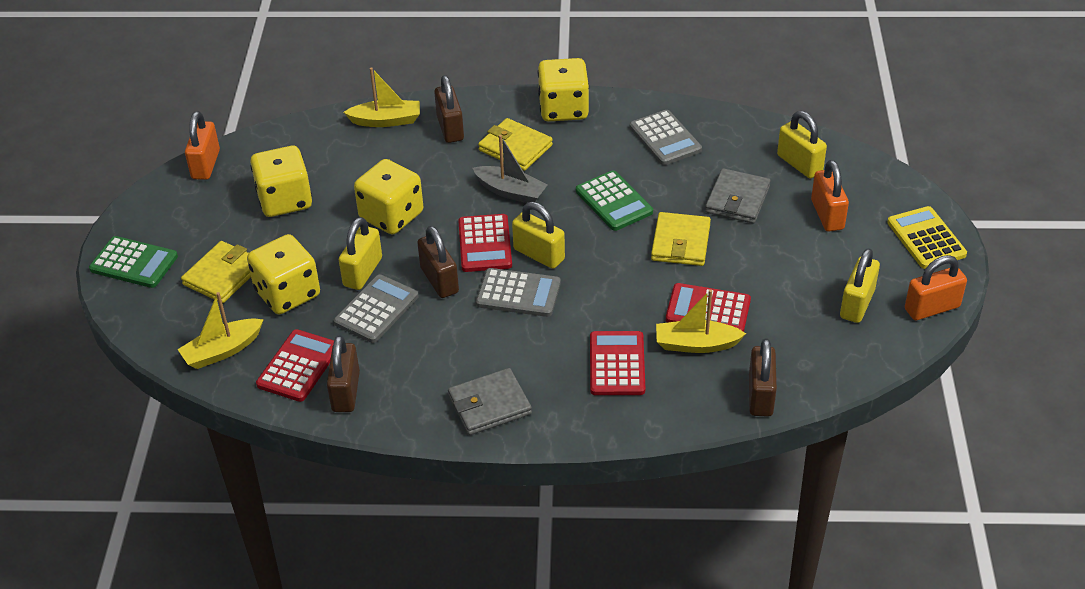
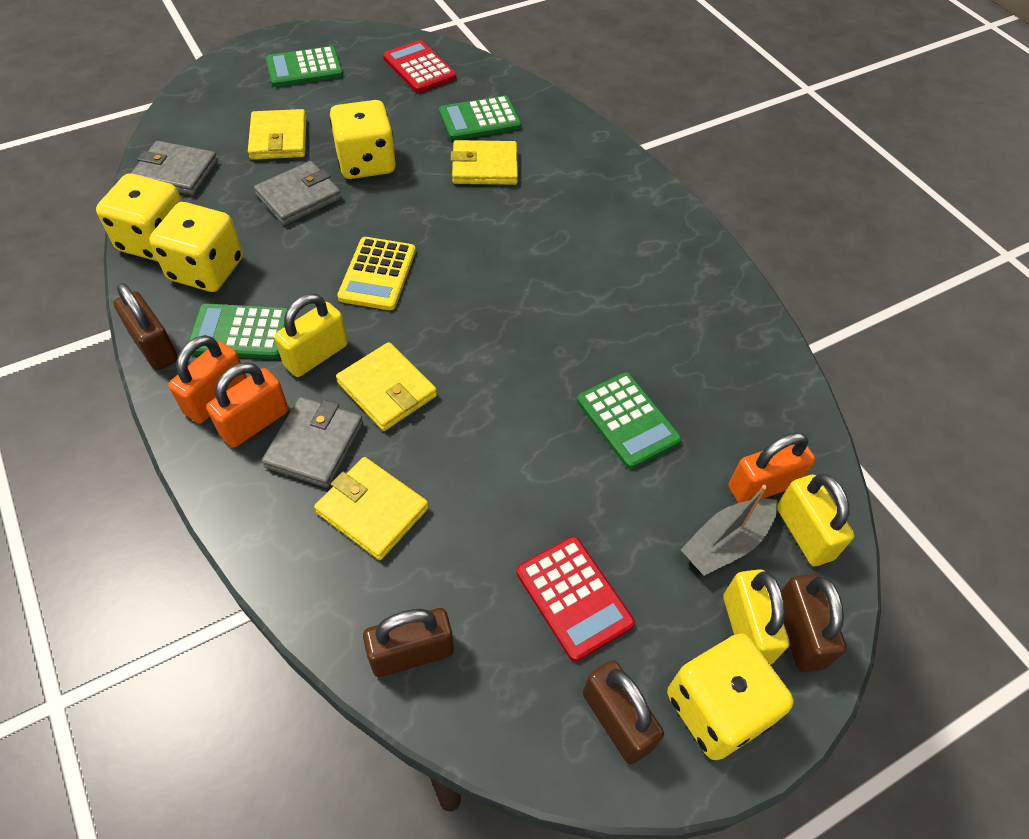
green calculator: 2 -> 4
grey calculator: 3 -> 0
grey wallet: 2 -> 3
red calculator: 4 -> 2
yellow boat: 3 -> 0
yellow padlock: 4 -> 3
yellow wallet: 3 -> 4

